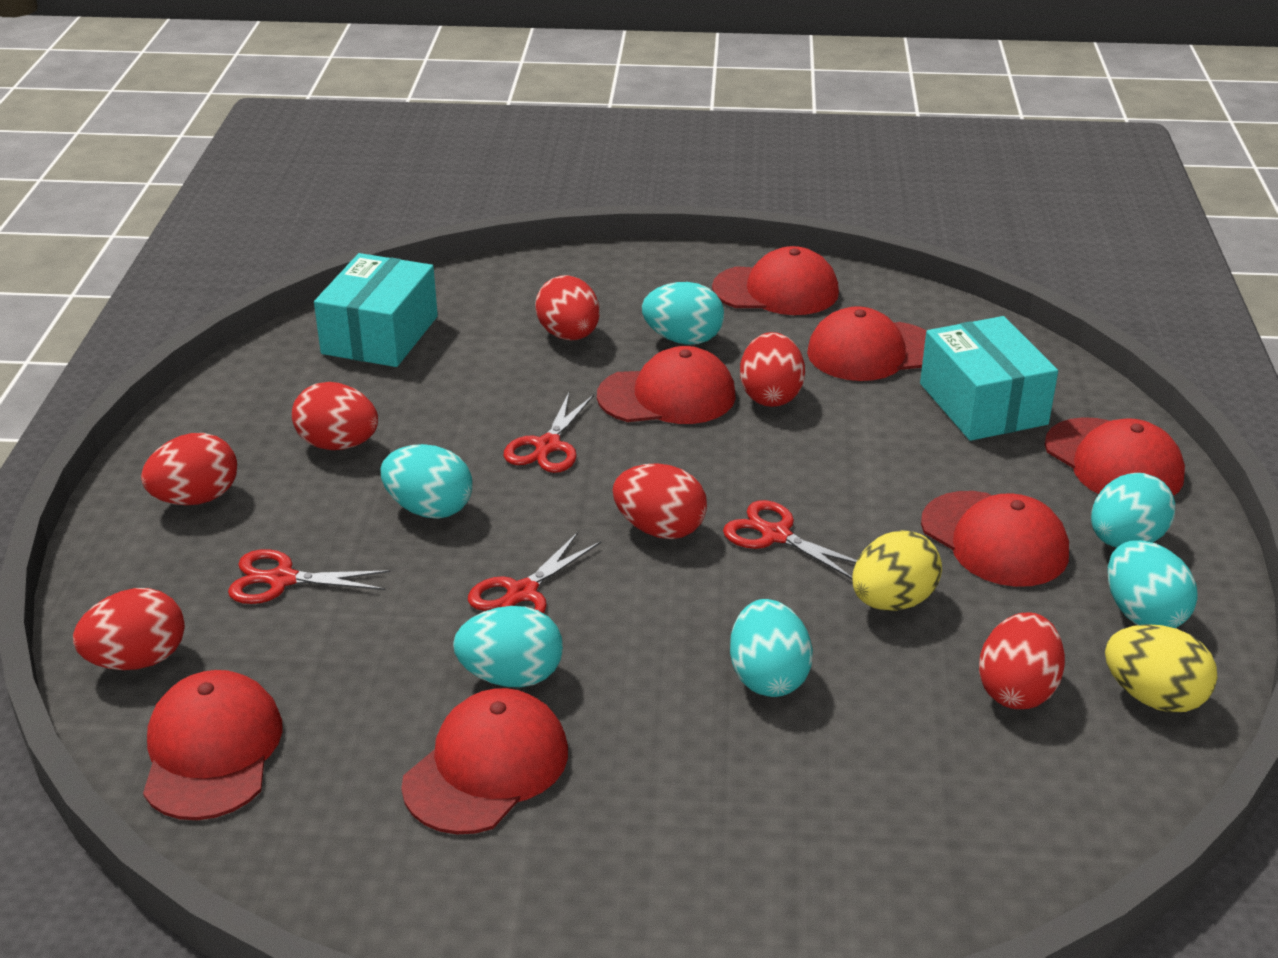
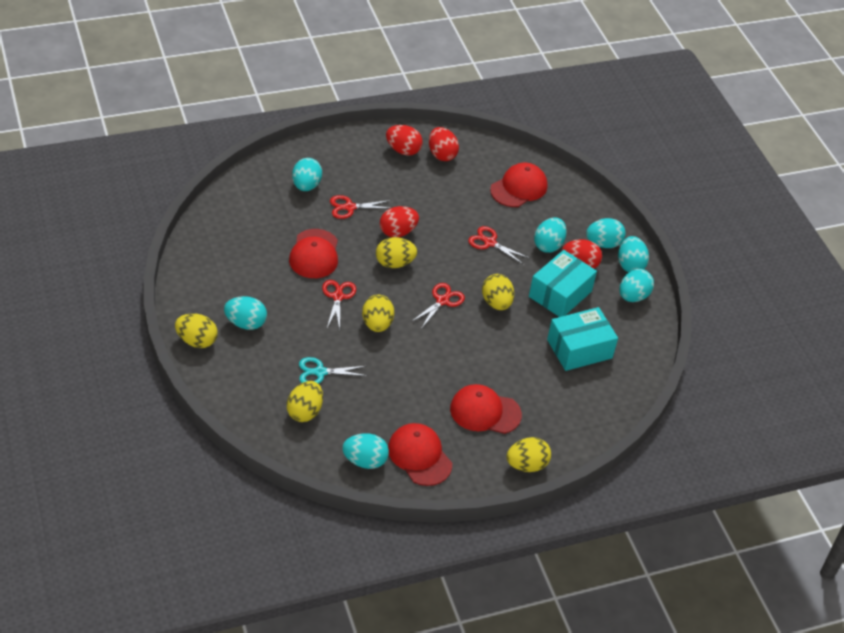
red cap: 7 -> 4
red egg: 7 -> 4
turquoise egg: 6 -> 7
turquoise scissors: 0 -> 1
yellow egg: 2 -> 6

